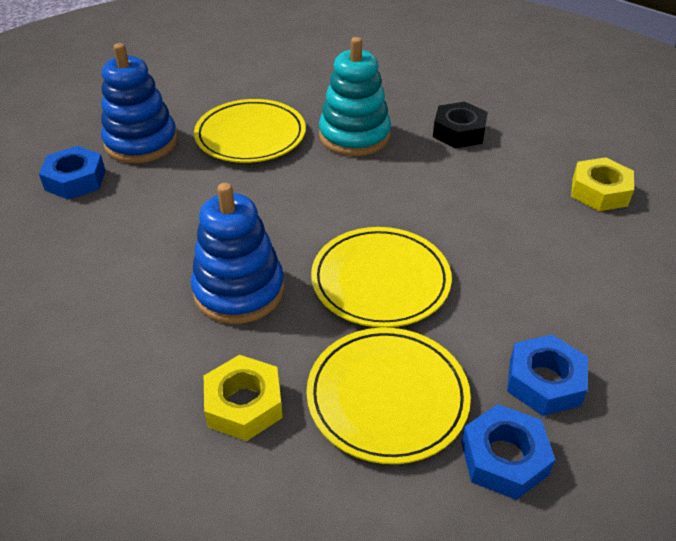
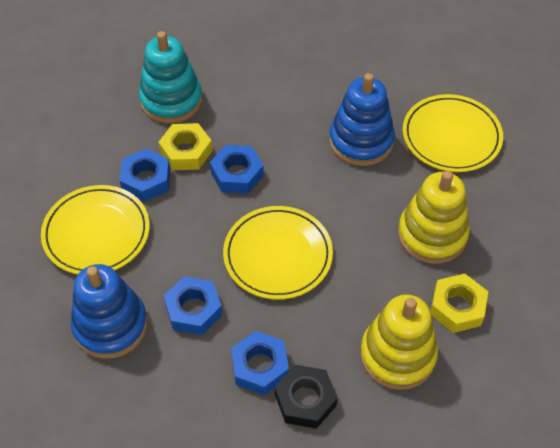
blue nut: 3 -> 4
yellow stacking toy: 0 -> 2

